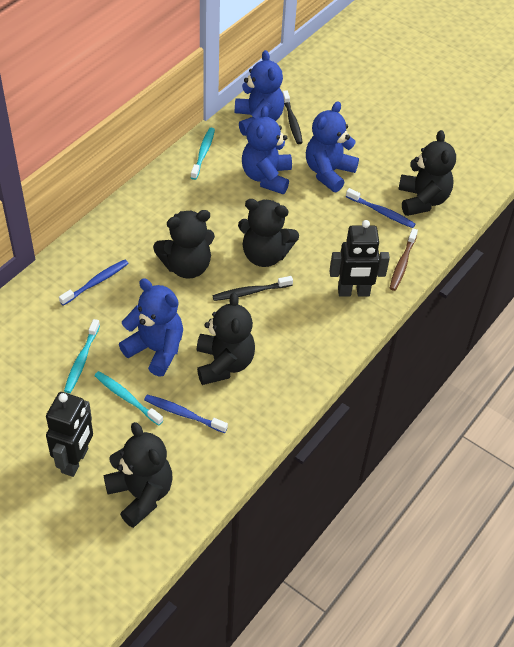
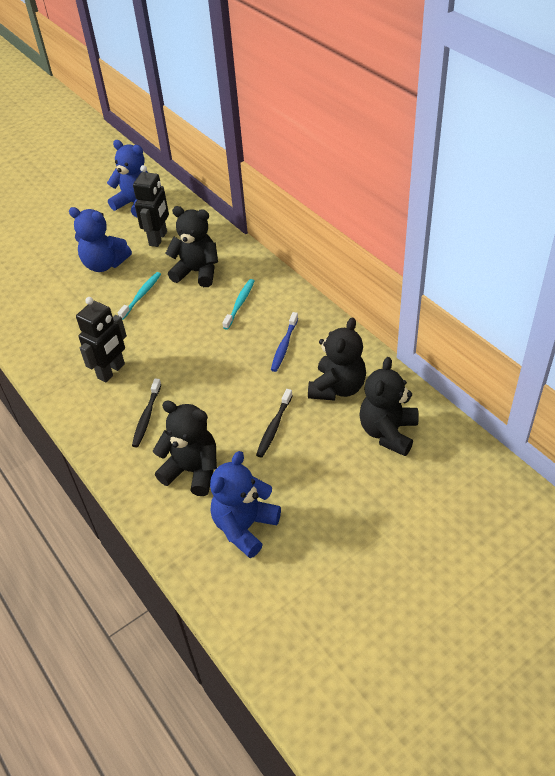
black teddy bear: 5 -> 4
blue teddy bear: 4 -> 3
blue toothbrush: 3 -> 1
brown toothbrush: 1 -> 0
turquoise toothbrush: 3 -> 2

